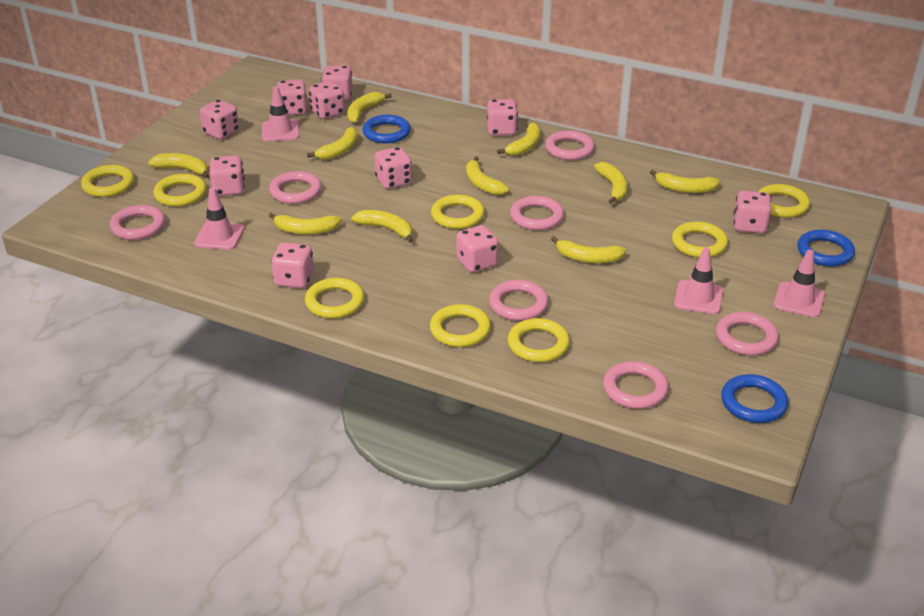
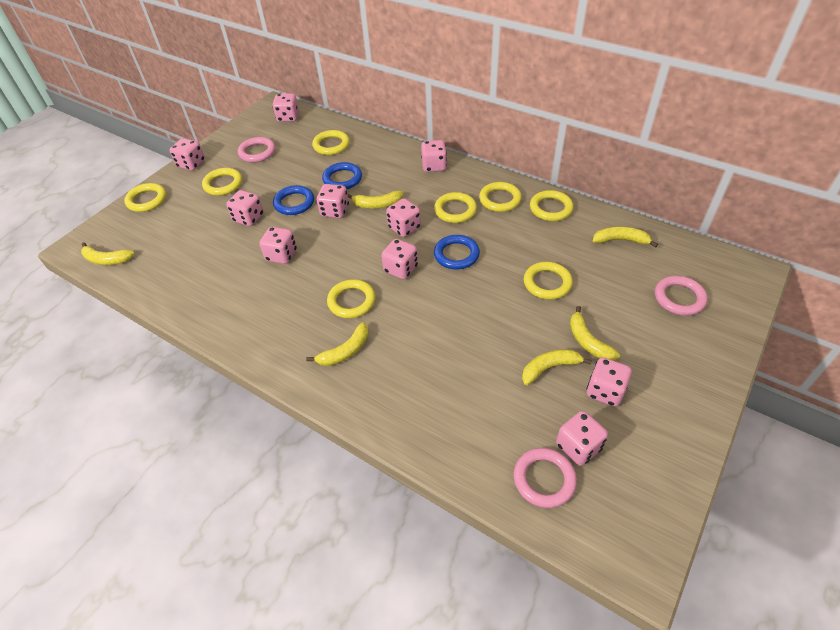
pink ring: 7 -> 3
pink traffic cone: 4 -> 0
yellow banana: 10 -> 6

